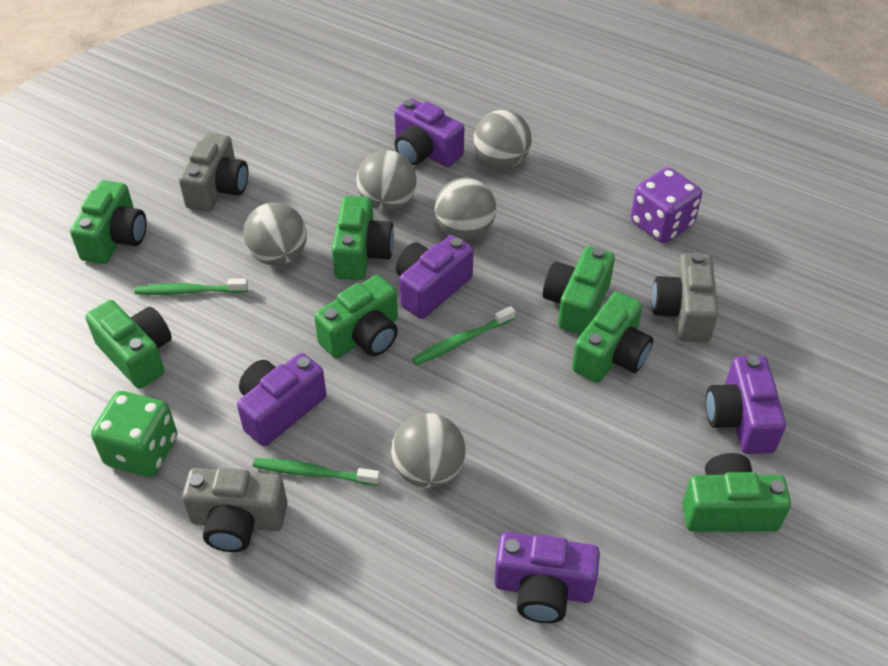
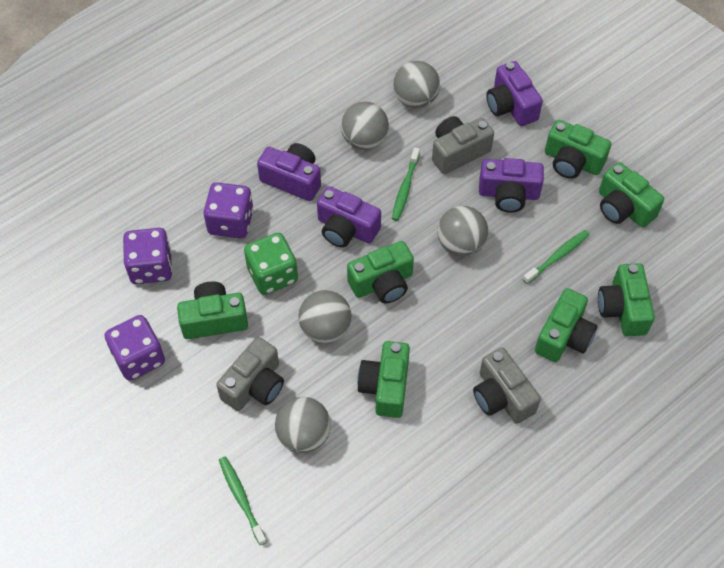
purple camera: 5 -> 4
purple dice: 1 -> 3

